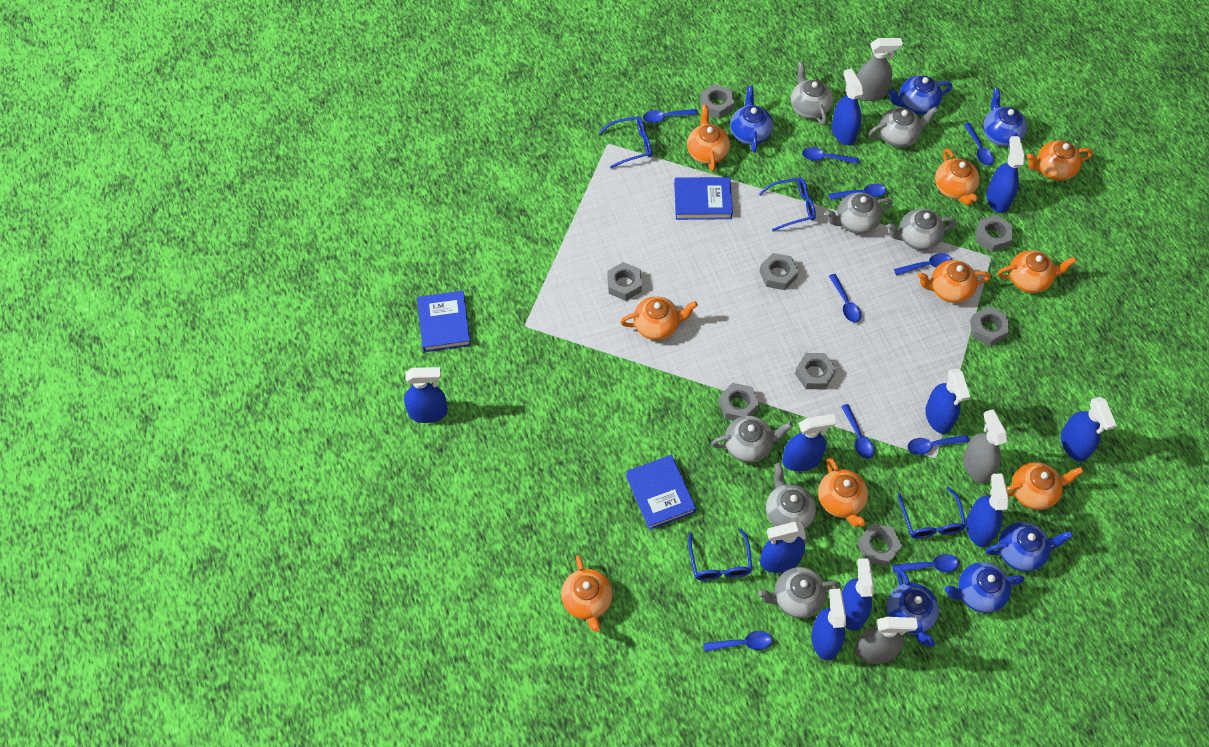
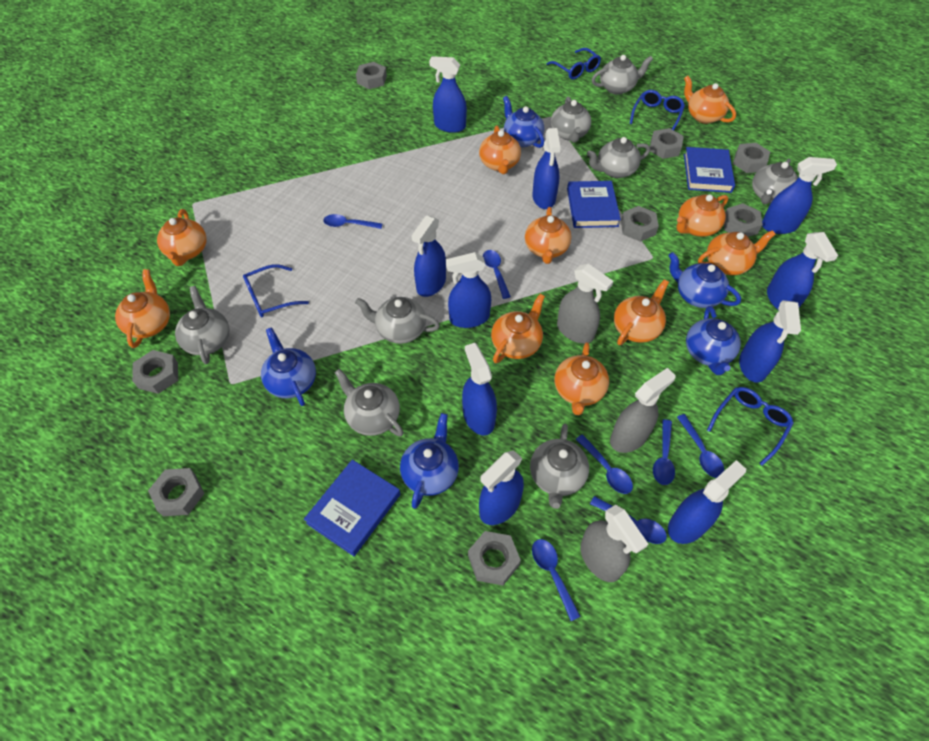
blue spoon: 10 -> 7
blue teapot: 6 -> 5
grey teapot: 7 -> 8
orange teapot: 9 -> 10

